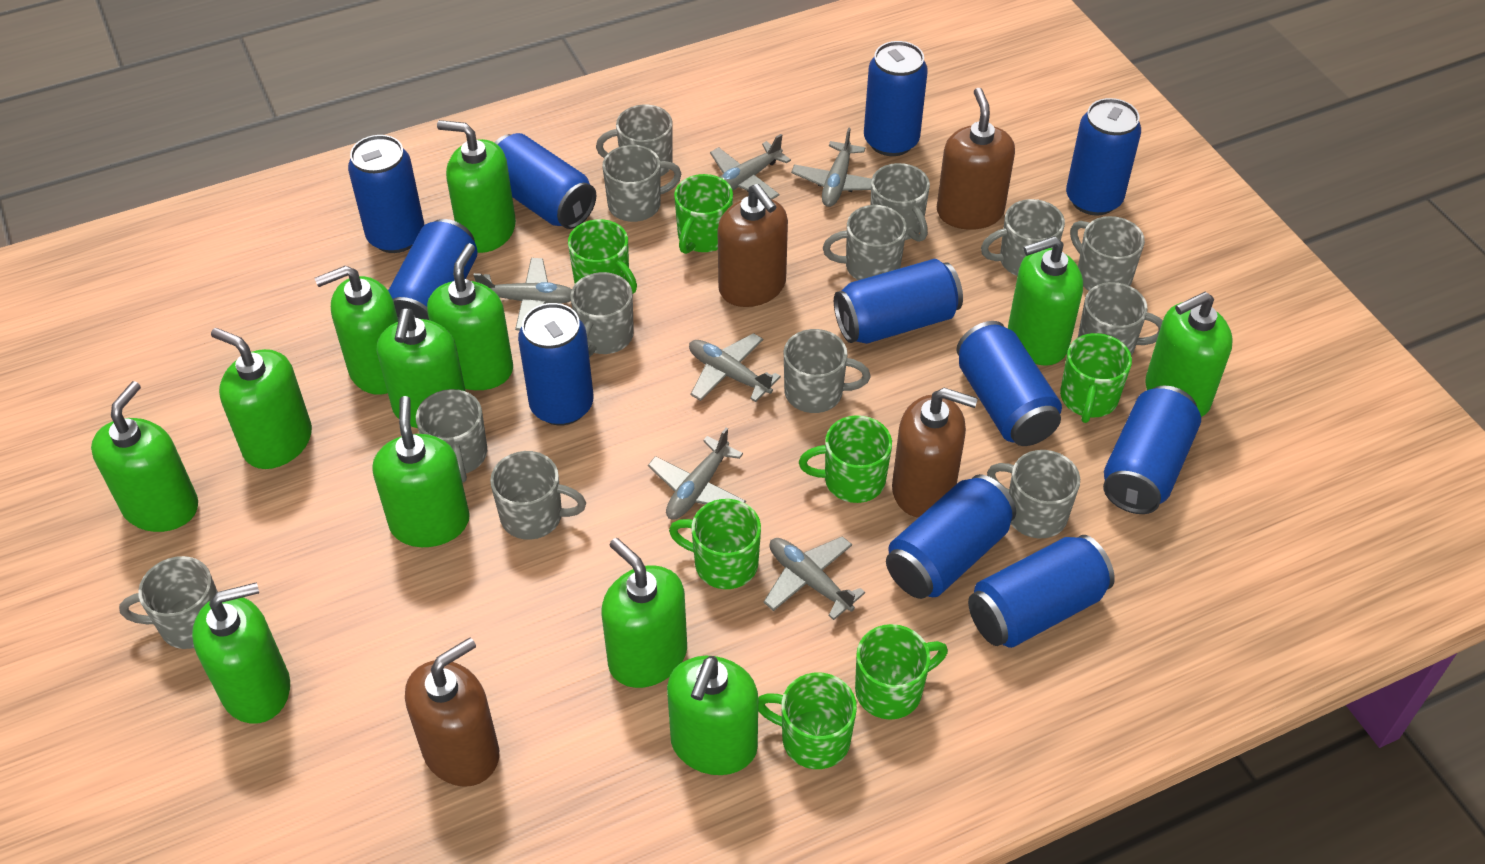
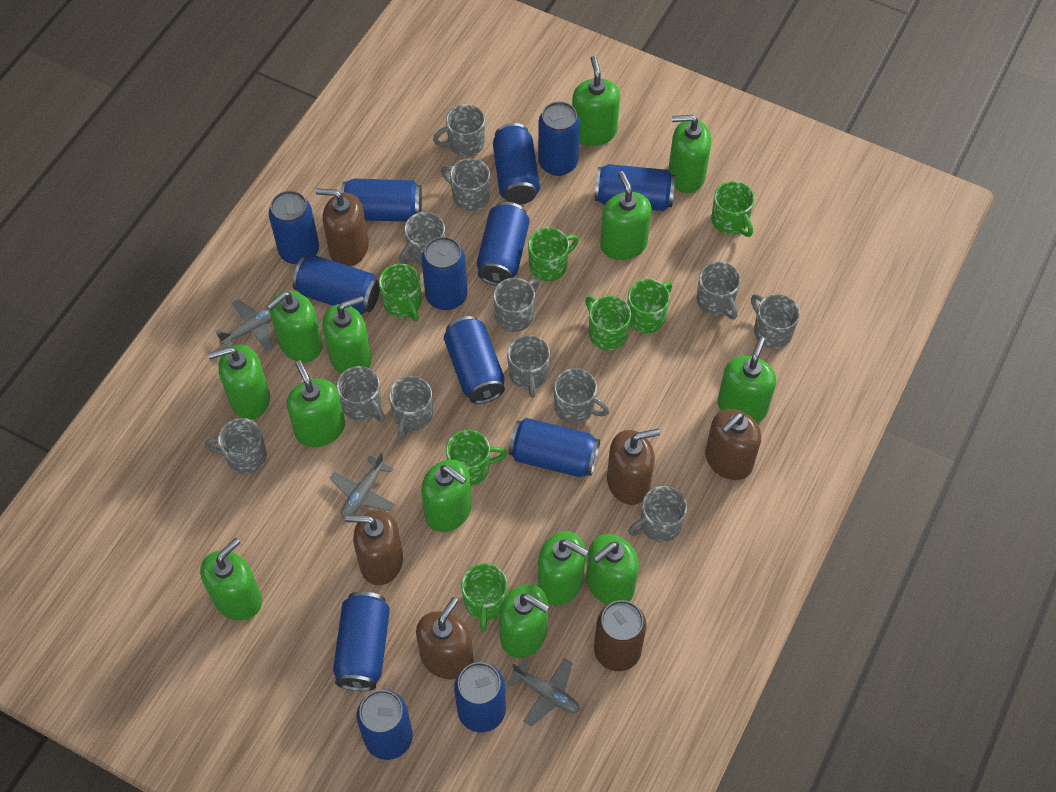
blue can: 11 -> 13
brown can: 0 -> 1
brown soap dispenser: 4 -> 5
green soap dispenser: 12 -> 13
grey mug: 13 -> 12
grey plane: 6 -> 3

